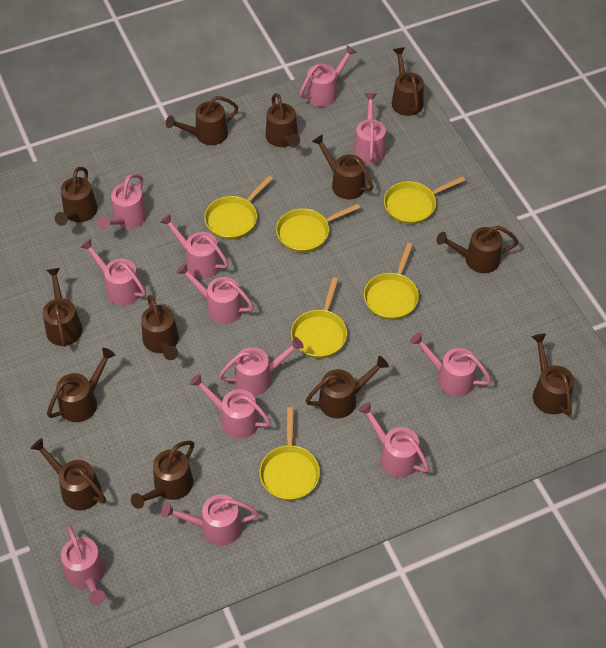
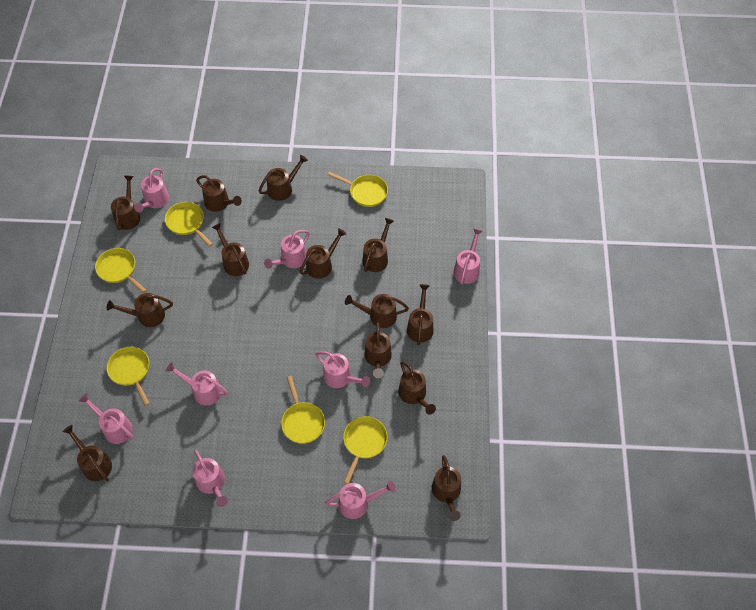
pink watering can: 12 -> 8

